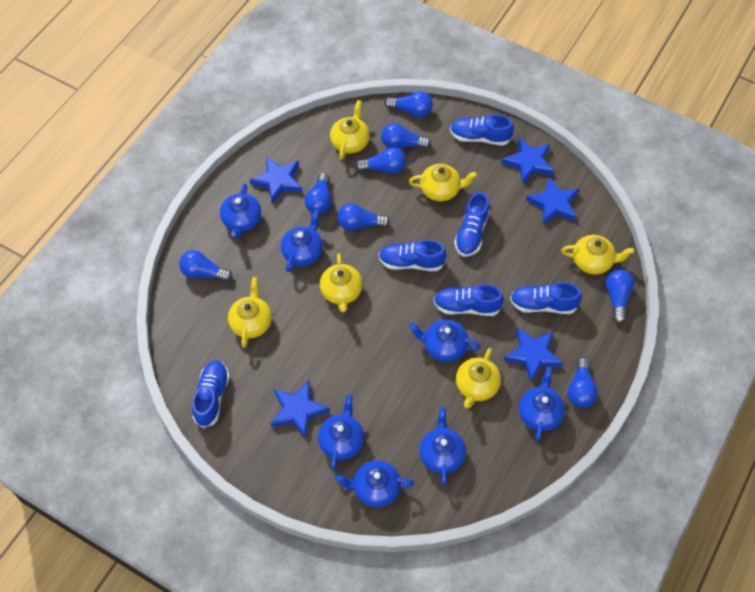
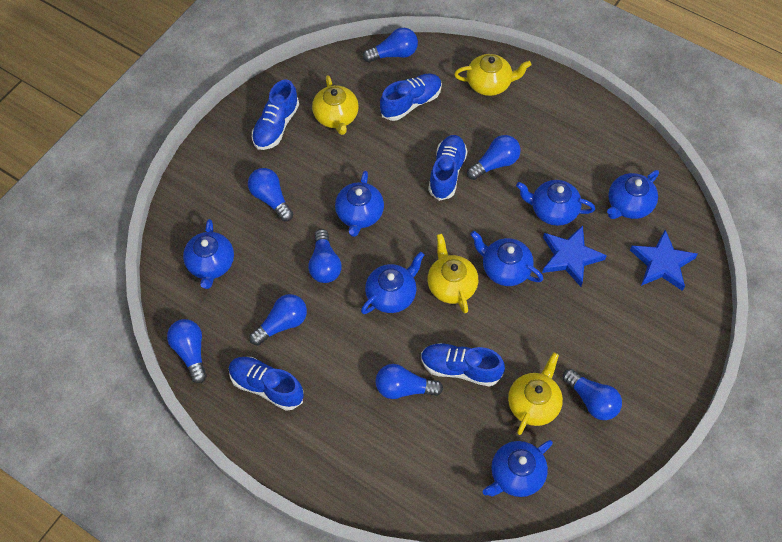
blue shoe: 6 -> 5
blue star: 5 -> 2
yellow teapot: 6 -> 4

